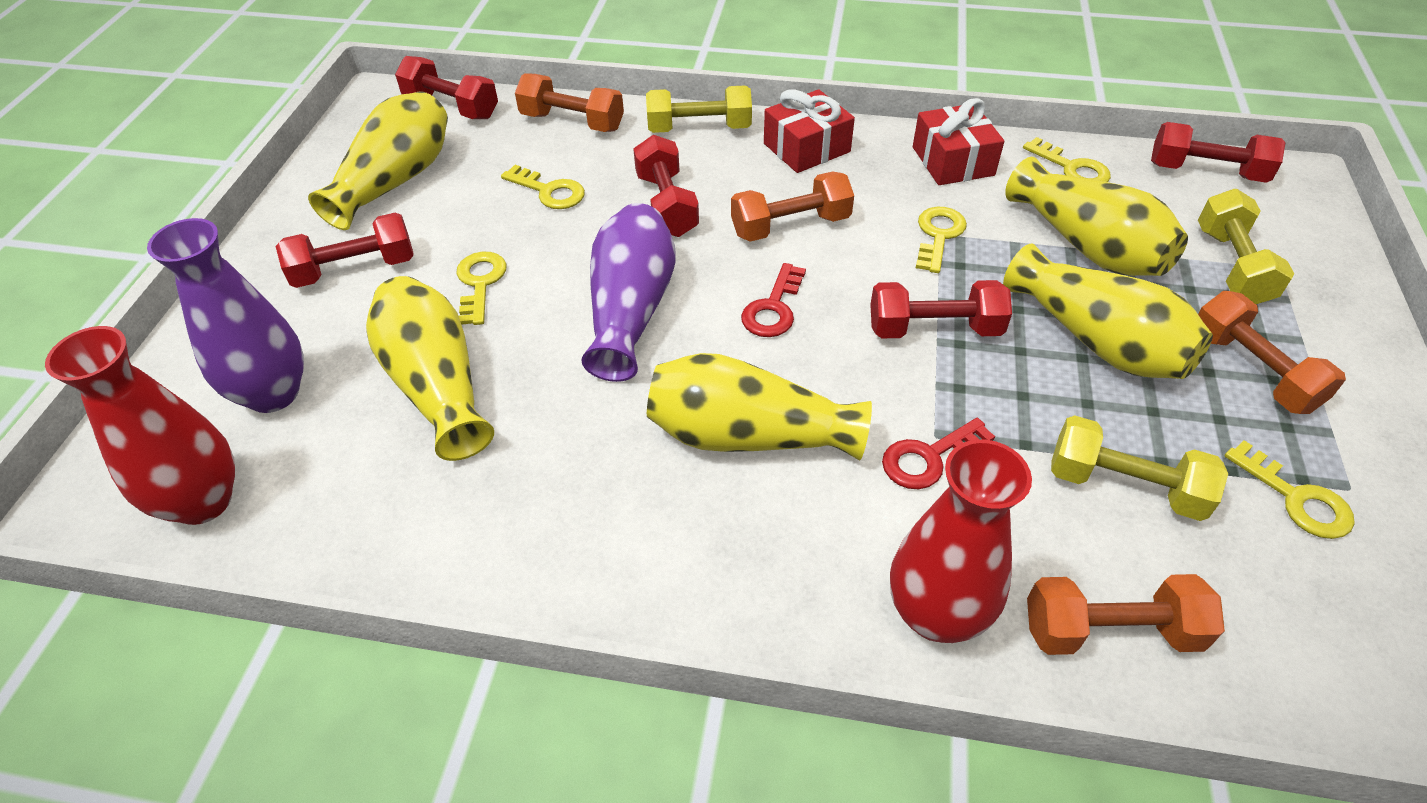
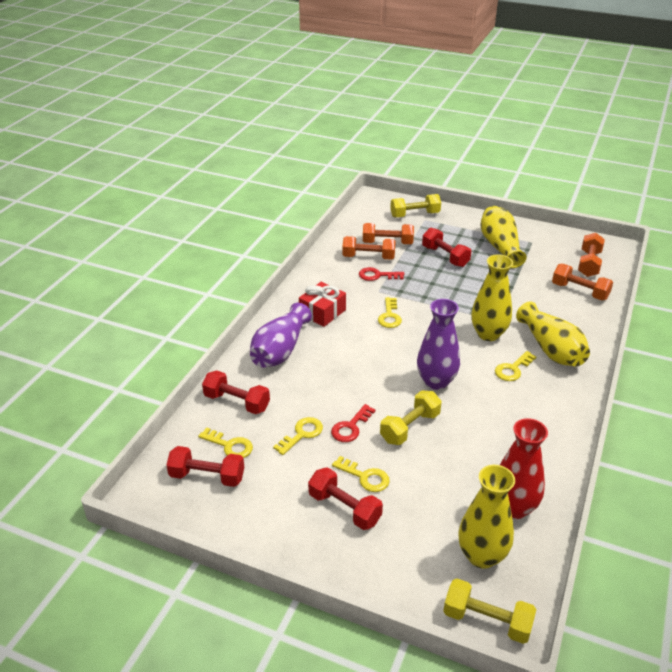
red dumbbell: 5 -> 4
red gift: 2 -> 1
red vase: 2 -> 1
yellow vase: 5 -> 4

